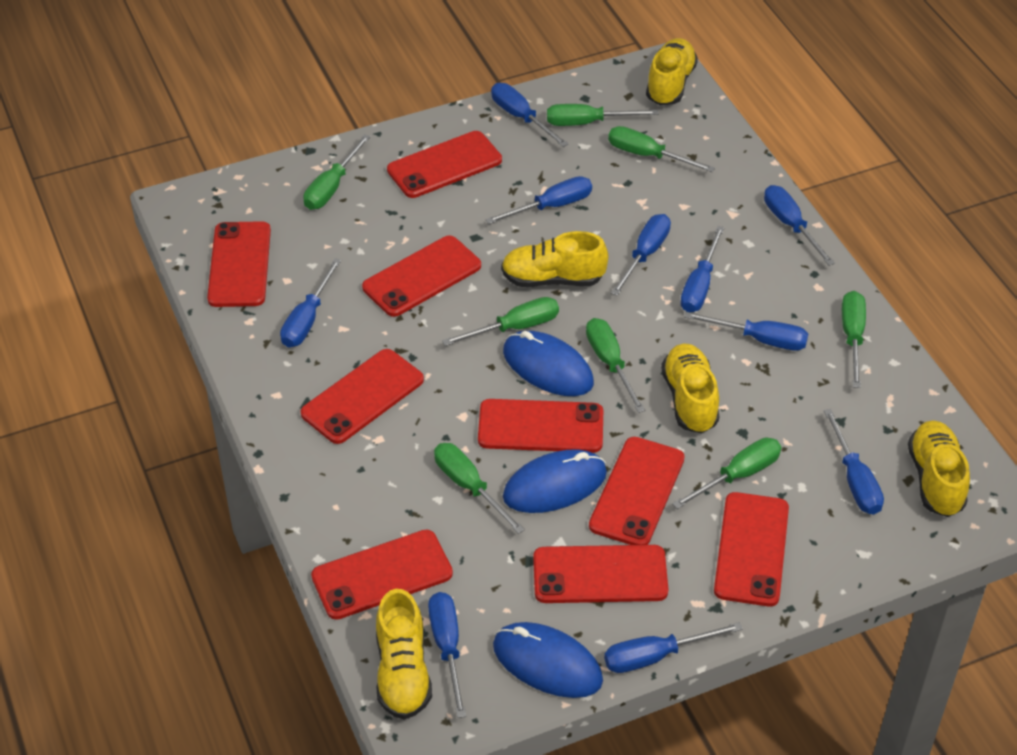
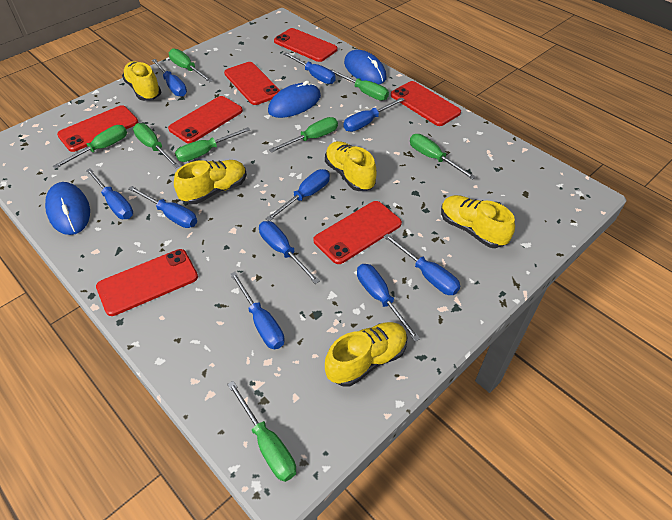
red phone: 9 -> 7

